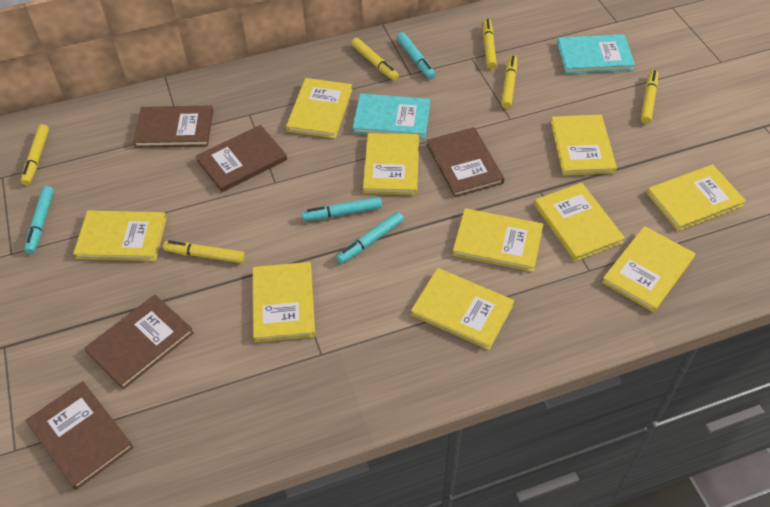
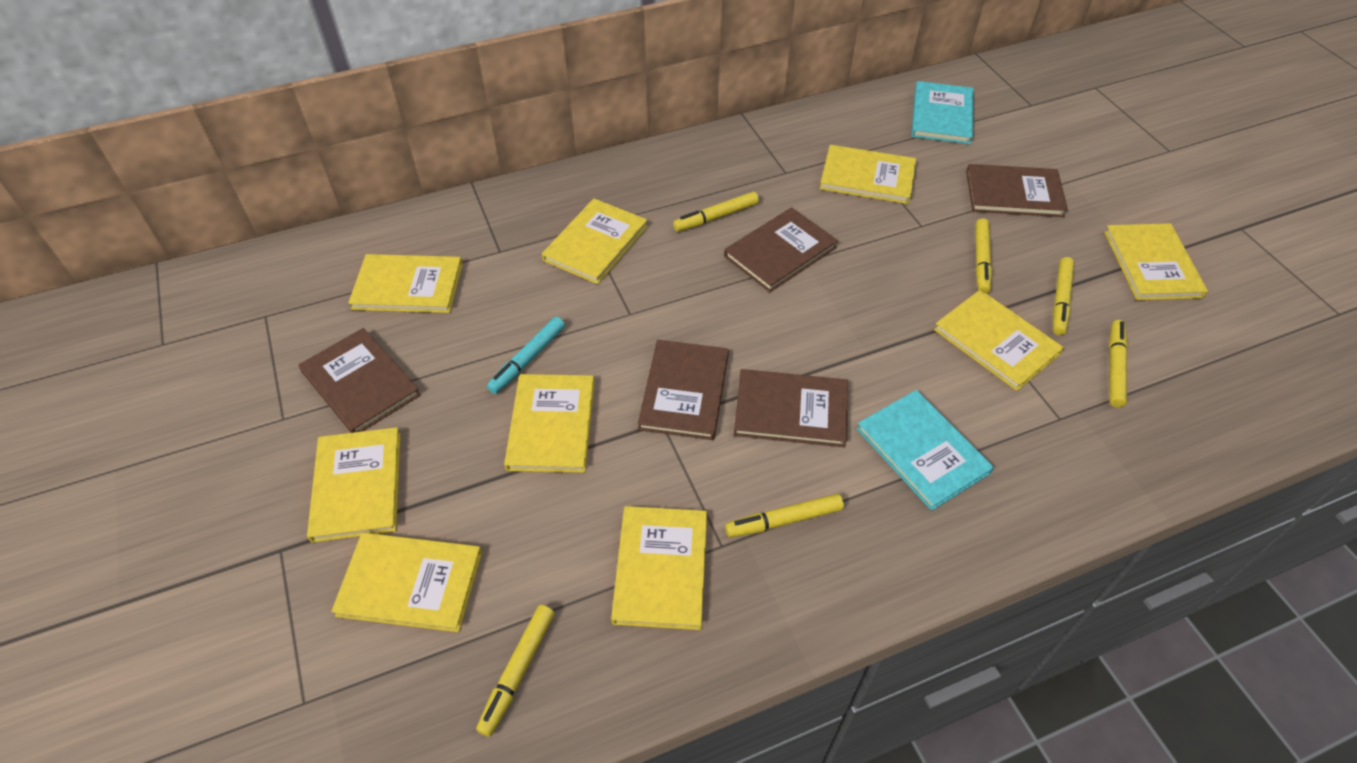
turquoise marker: 4 -> 1
yellow book: 10 -> 9

